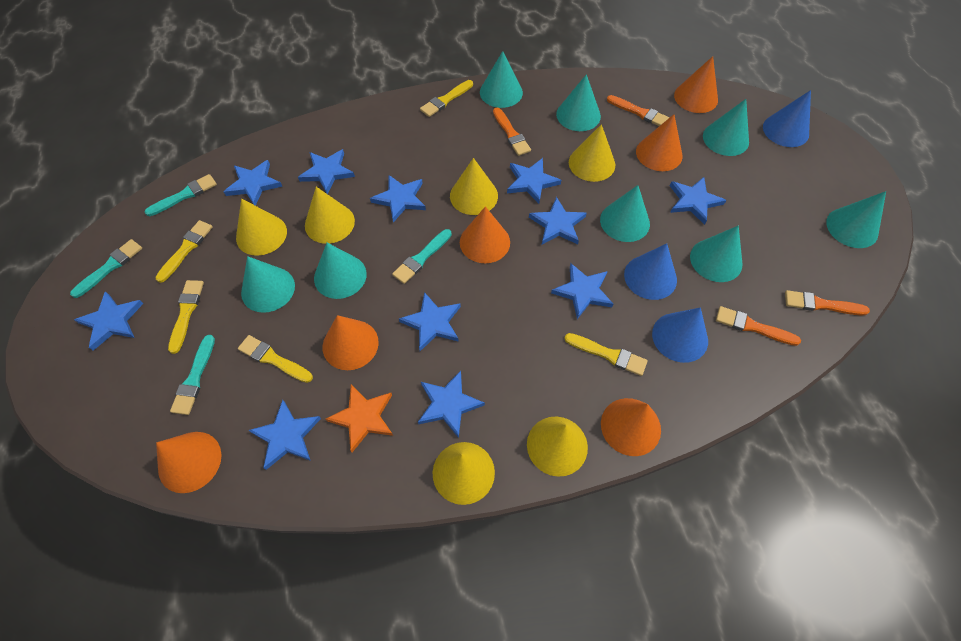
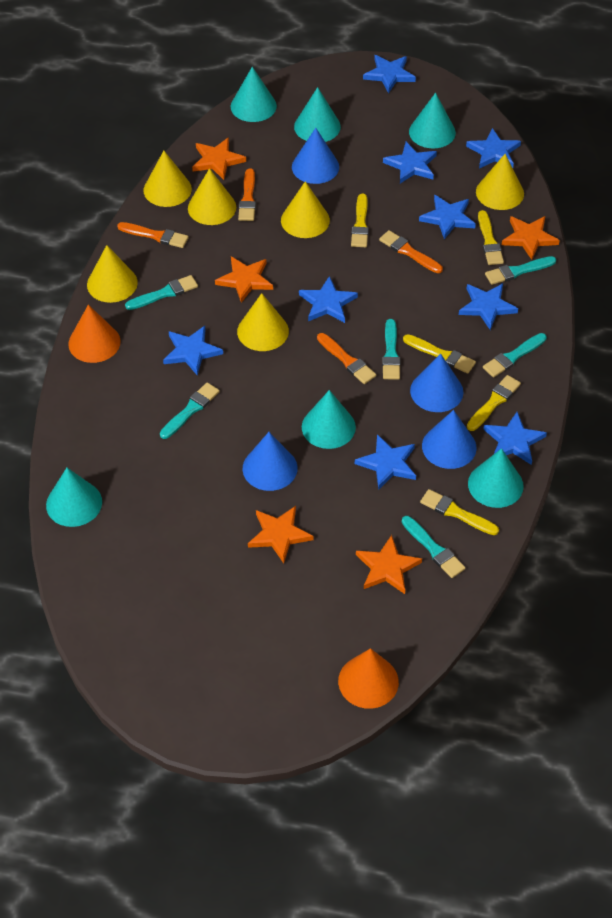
blue cone: 3 -> 4
blue star: 11 -> 9
orange cone: 6 -> 2
orange star: 1 -> 5
turquoise brush: 4 -> 6
turquoise cone: 8 -> 6

